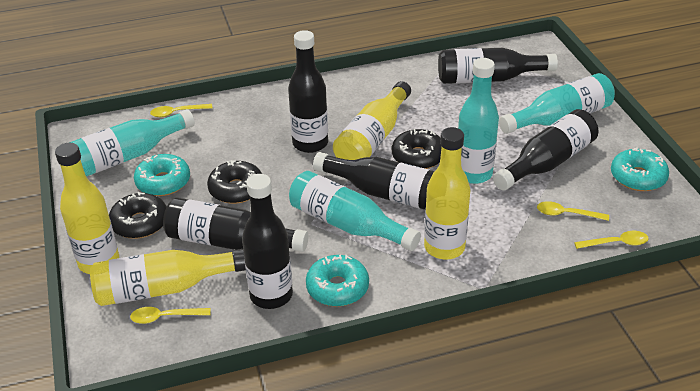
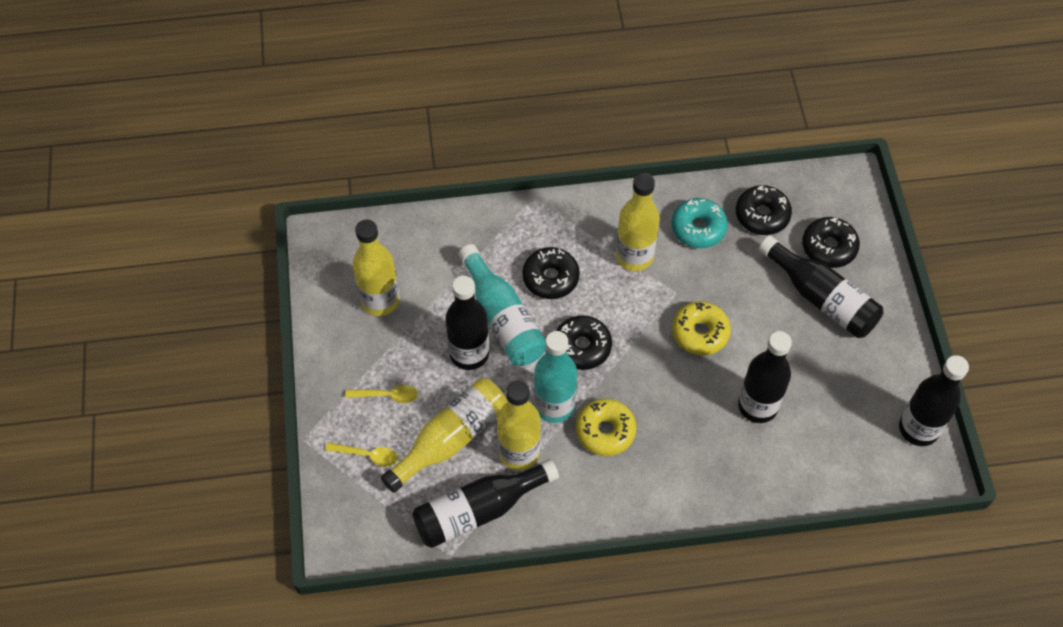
black bottle: 6 -> 5
black donut: 3 -> 4
turquoise bottle: 4 -> 2
turquoise donut: 3 -> 1
yellow donut: 0 -> 2
yellow spoon: 4 -> 2

